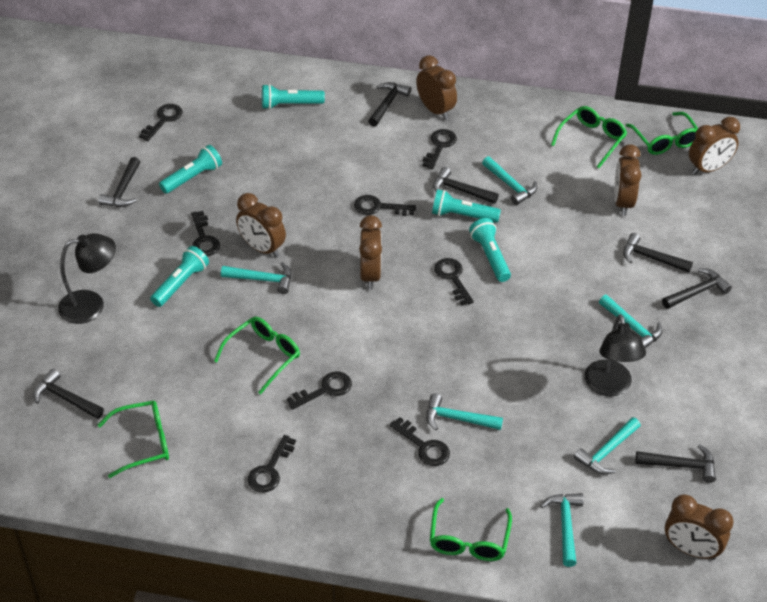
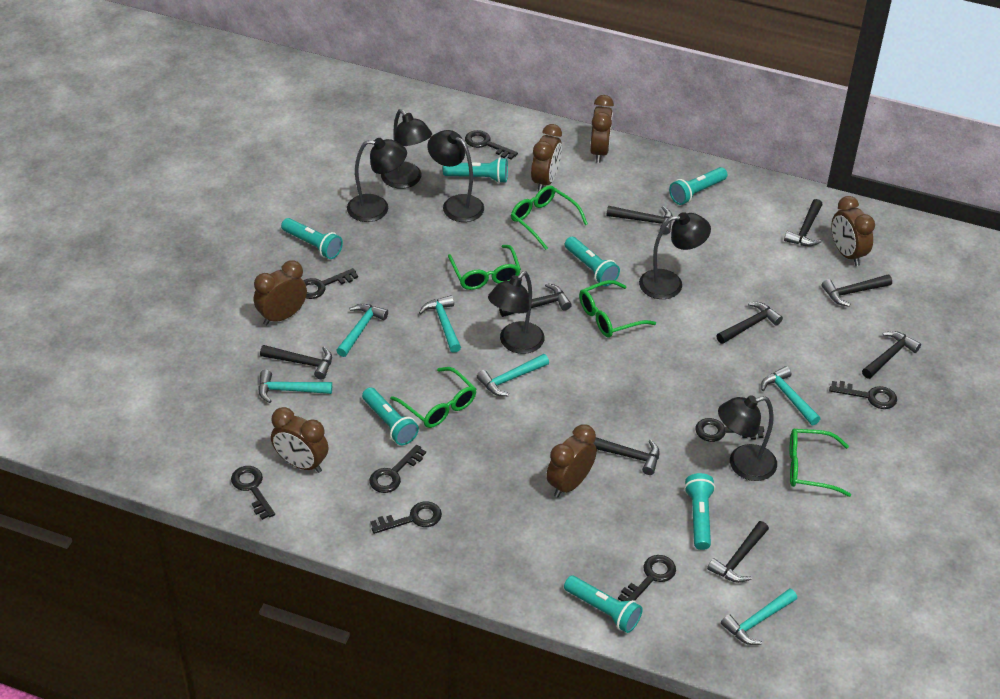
black hammer: 7 -> 9
black lamp: 2 -> 6
turquoise flashlight: 5 -> 7

